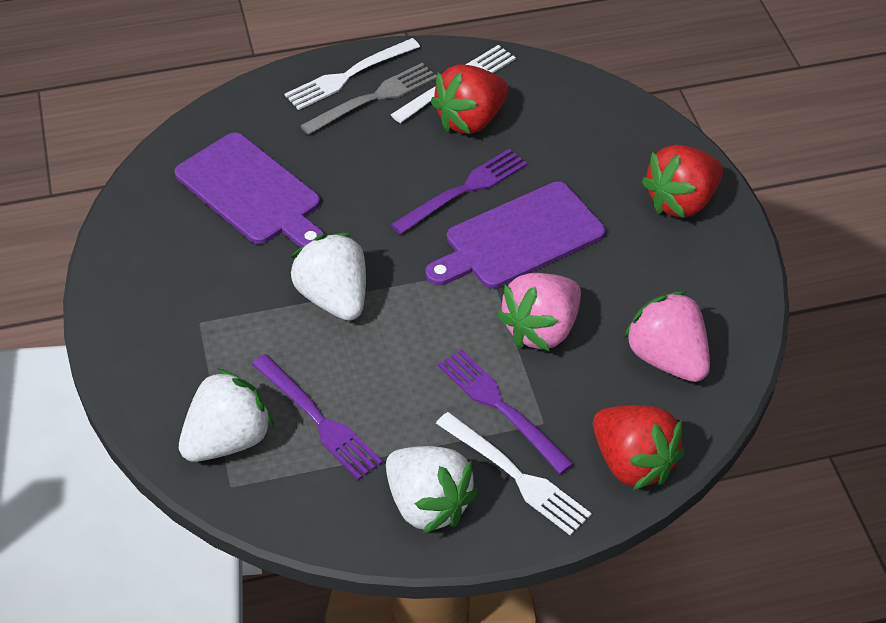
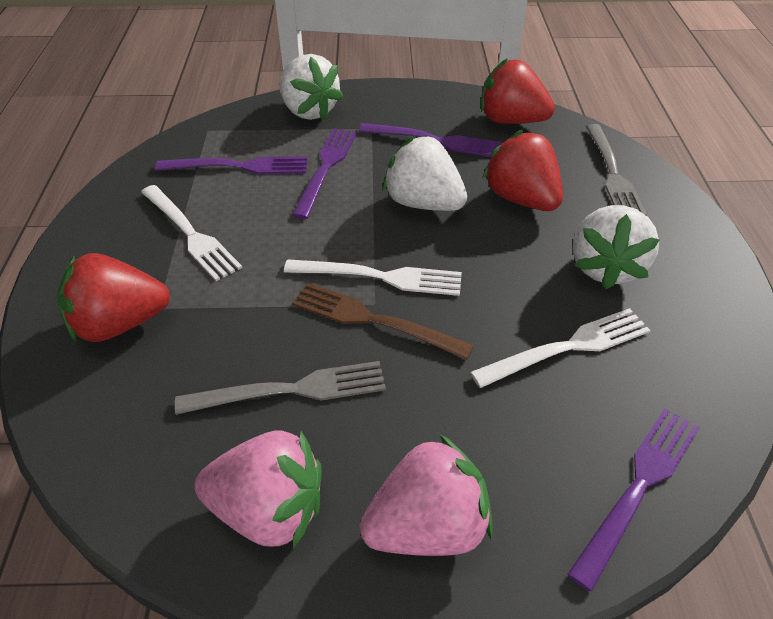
brown fork: 0 -> 1
grey fork: 1 -> 2
purple cutting board: 2 -> 0
purple fork: 3 -> 4

